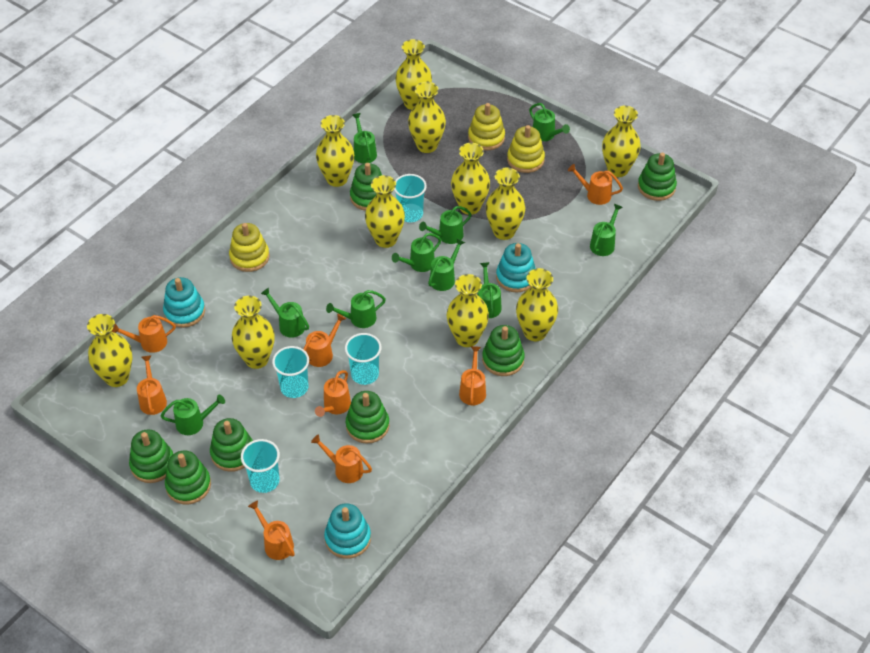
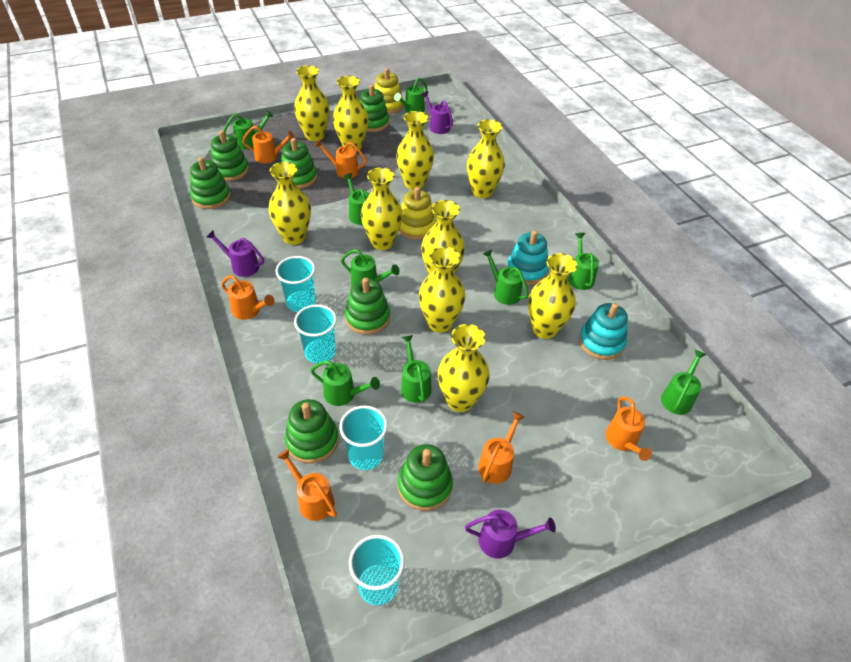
green watering can: 10 -> 9
orange watering can: 8 -> 6
purple watering can: 0 -> 3
turquoise stacking toy: 3 -> 2
yellow stacking toy: 3 -> 2
yellow vase: 11 -> 10

